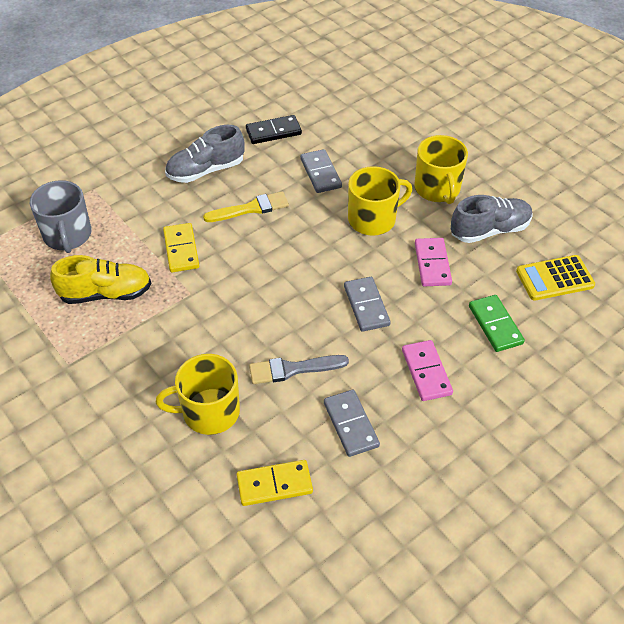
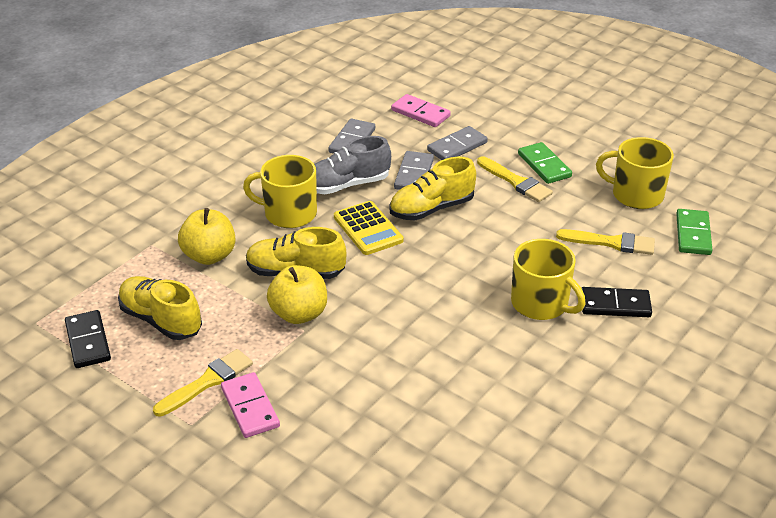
black domino: 1 -> 2
green domino: 1 -> 2
grey brush: 1 -> 0
grey mug: 1 -> 0
grey shoe: 2 -> 1
yellow apple: 0 -> 2
yellow brush: 1 -> 3
yellow domino: 2 -> 0
yellow shoe: 1 -> 3

